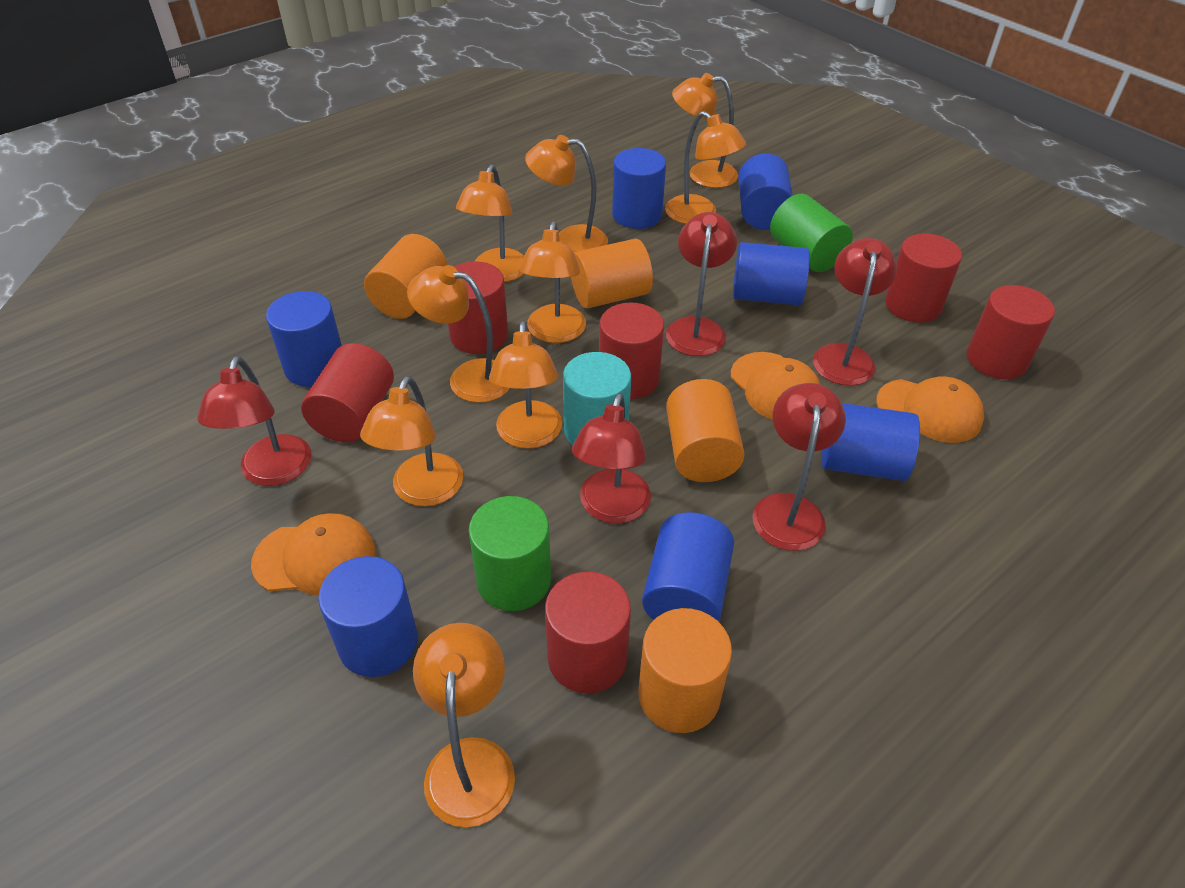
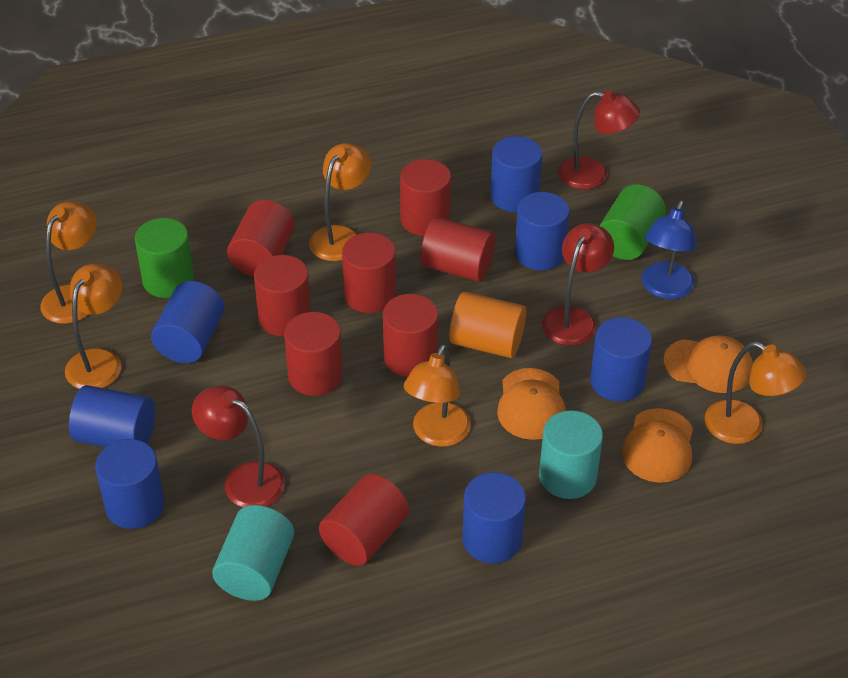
blue lamp: 0 -> 1
orange cylinder: 4 -> 1
orange lamp: 9 -> 5
red cylinder: 6 -> 8
red lamp: 5 -> 3
turquoise cylinder: 1 -> 2

